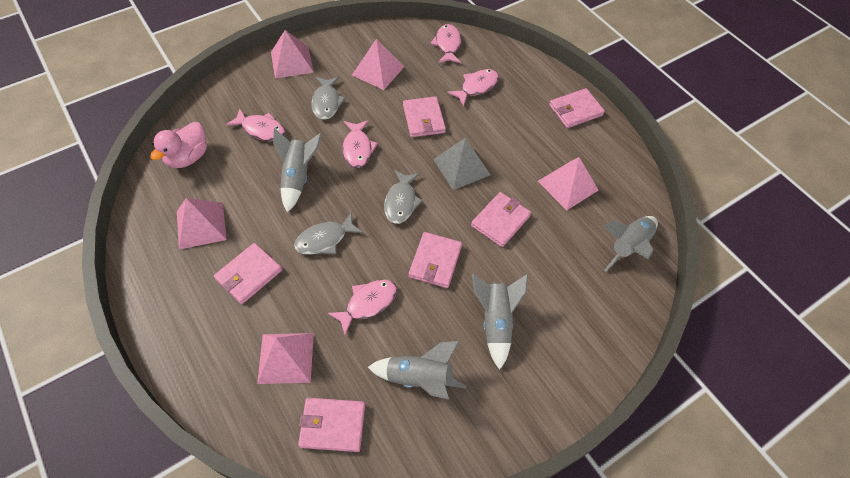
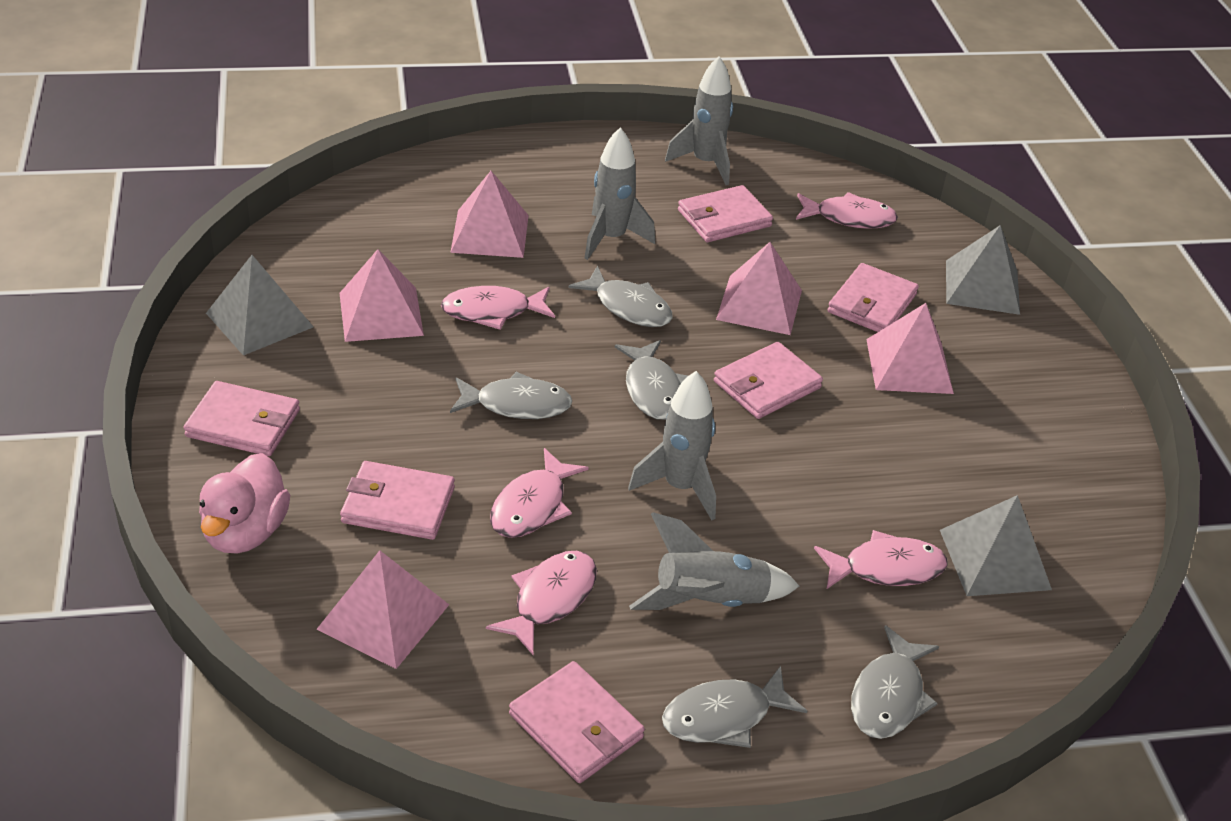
grey fish: 3 -> 5
grey pyramid: 1 -> 3

